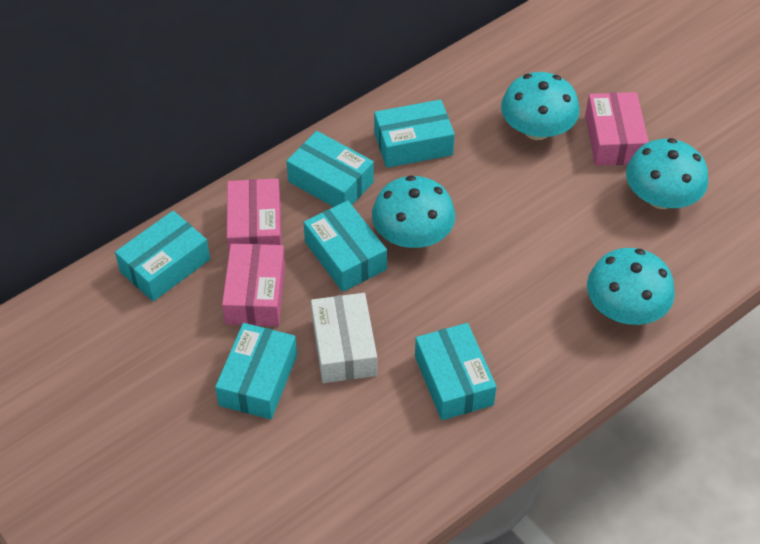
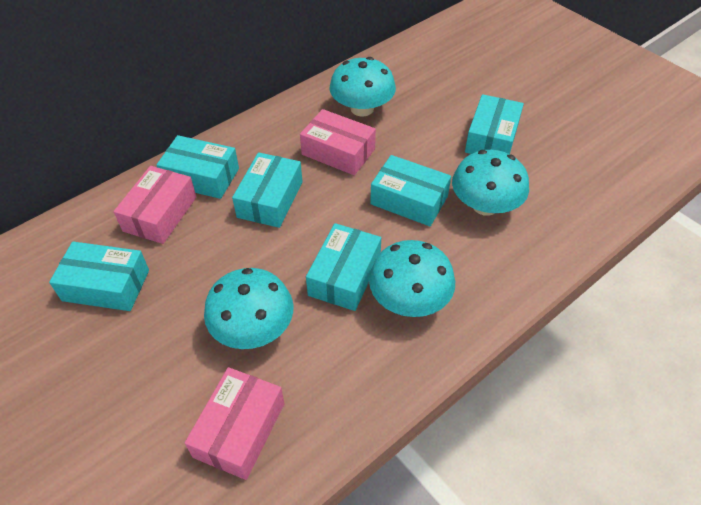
white box: 1 -> 0

